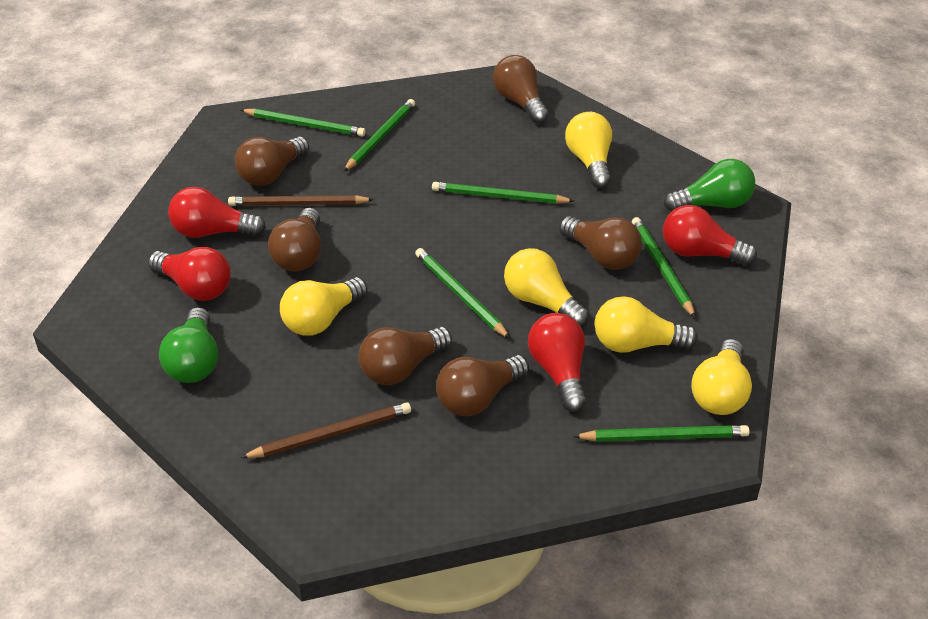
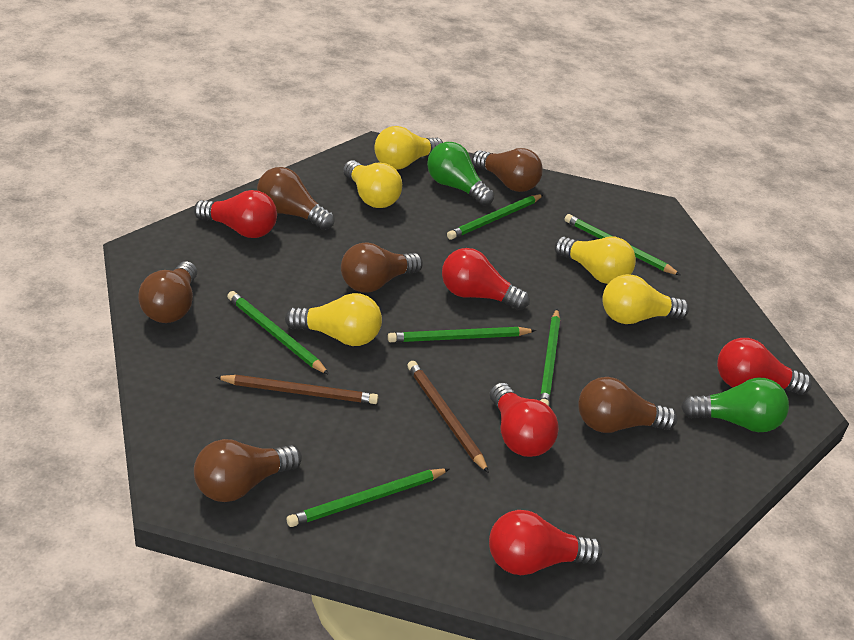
red light bulb: 4 -> 5

